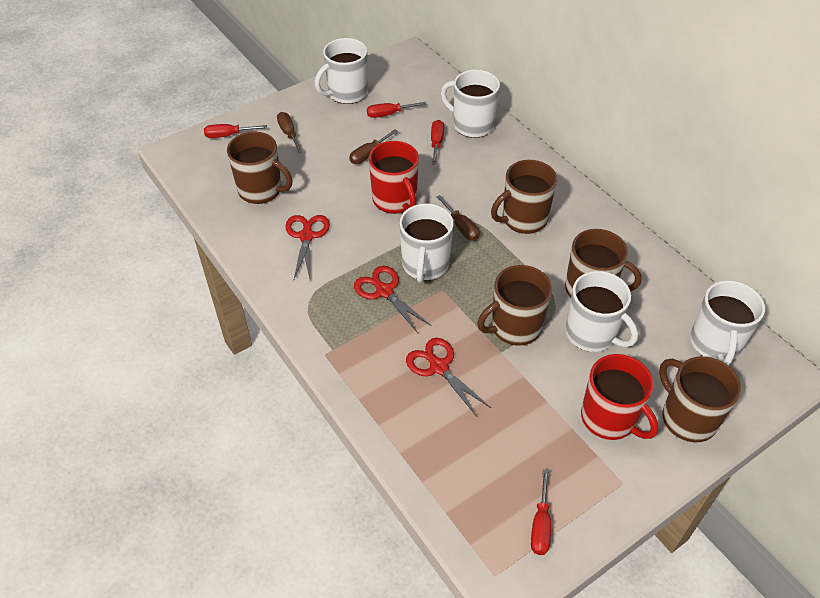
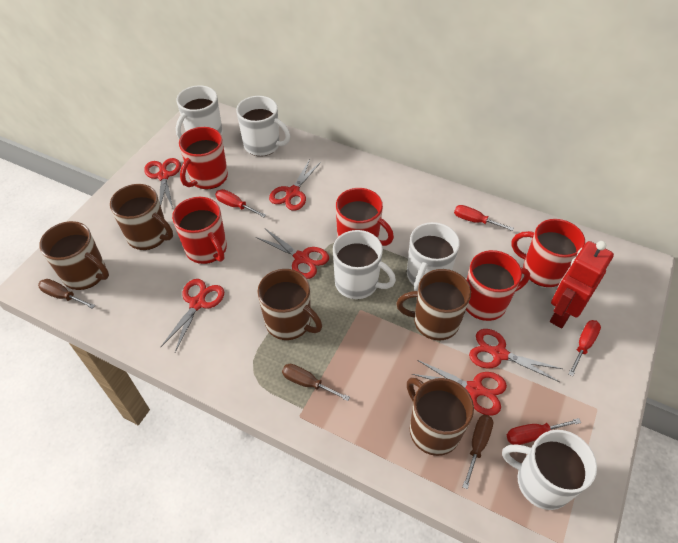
red mug: 2 -> 5
red robot: 0 -> 1
red scissors: 3 -> 6

